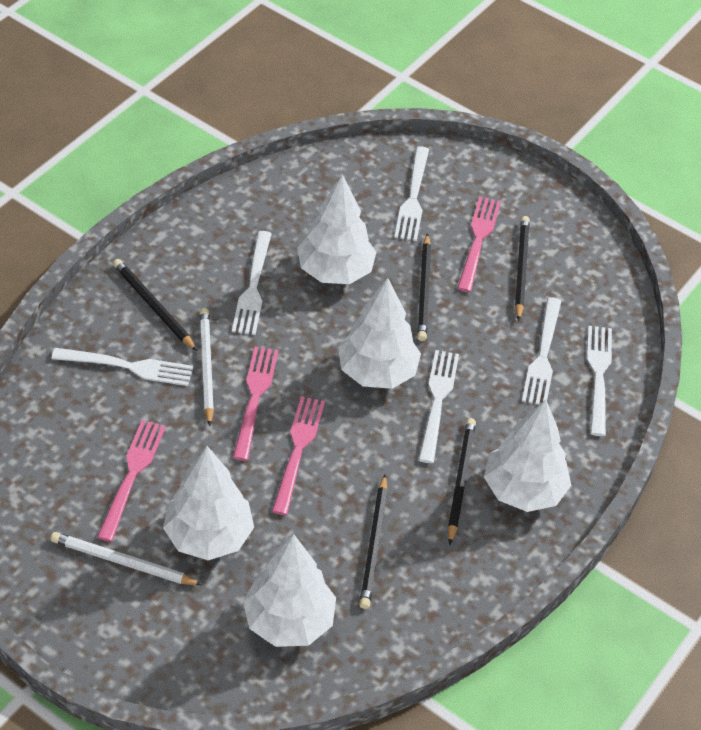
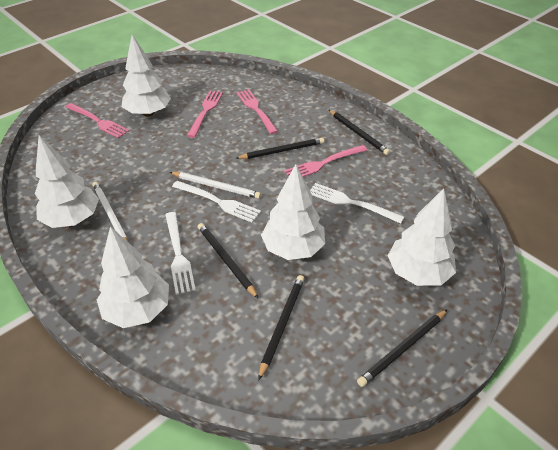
white fork: 6 -> 3

